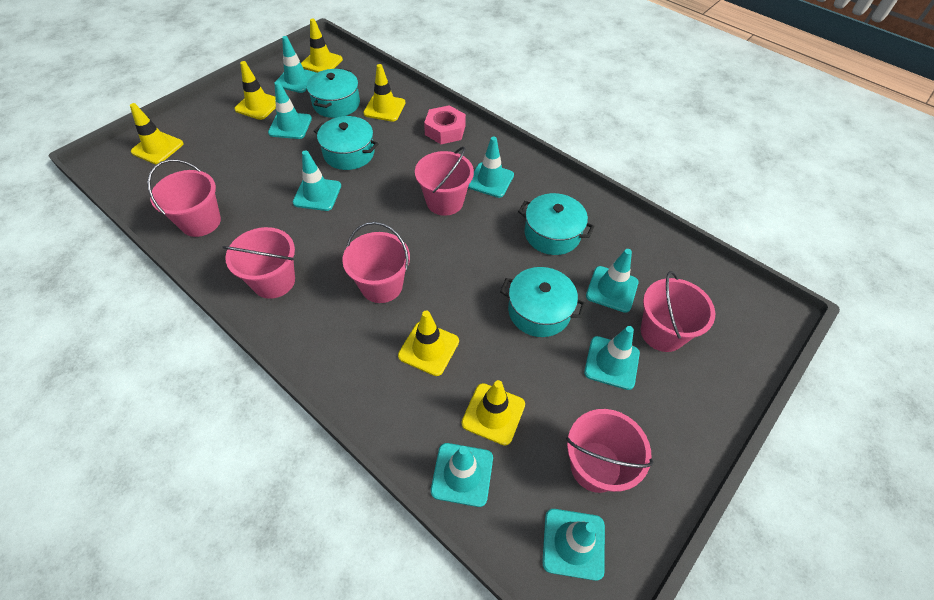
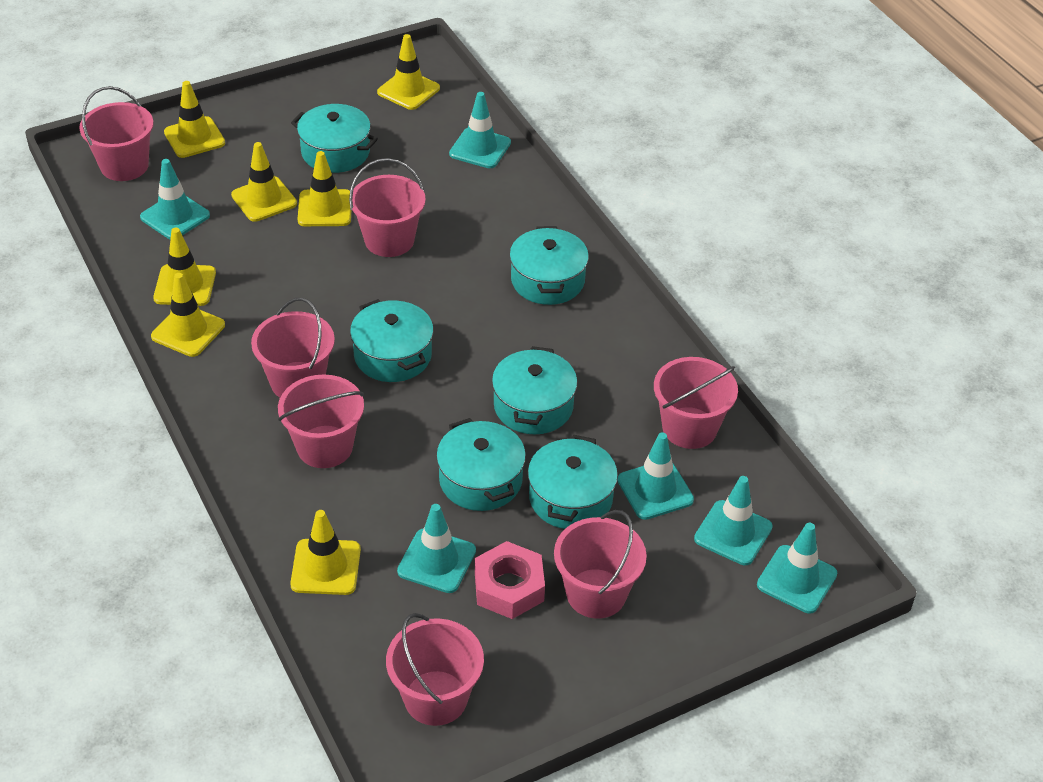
pink bucket: 6 -> 7
turquoise pot: 4 -> 6
turquoise traffic cone: 8 -> 6
yellow traffic cone: 6 -> 7

